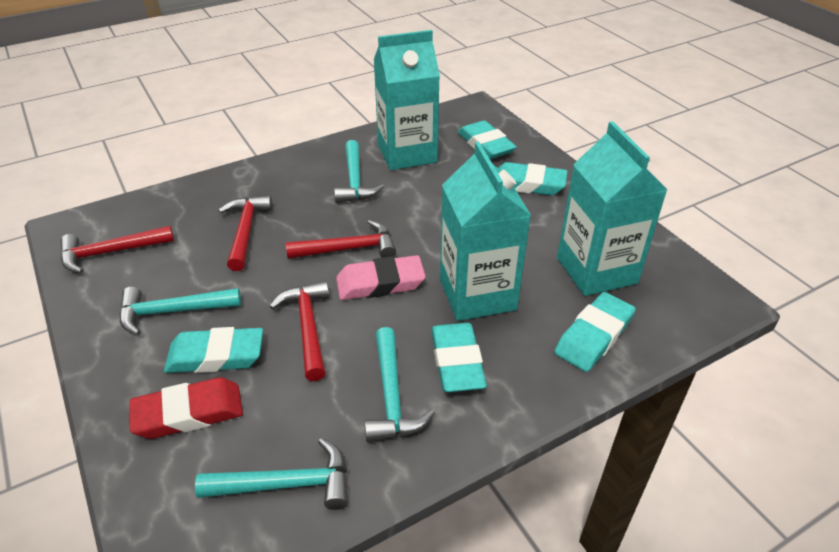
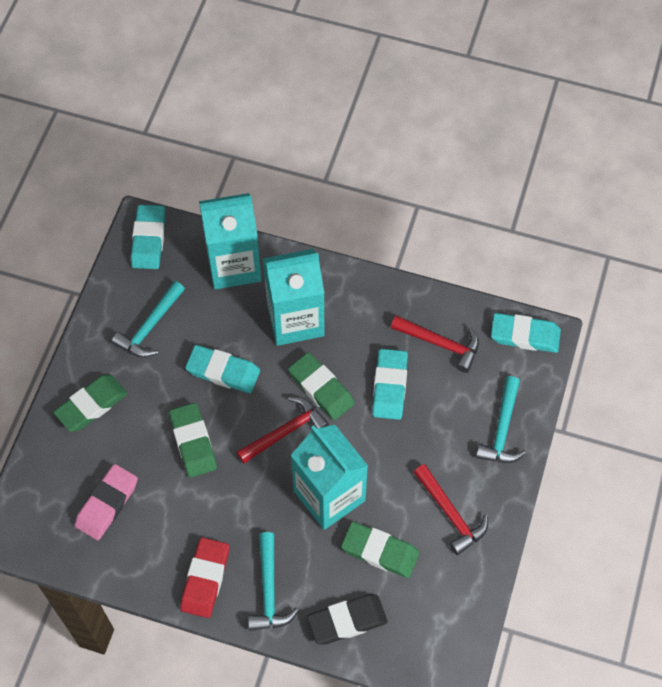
black eraser: 0 -> 1
green eraser: 0 -> 4
red hammer: 4 -> 3
turquoise eraser: 5 -> 4
turquoise hammer: 4 -> 3

